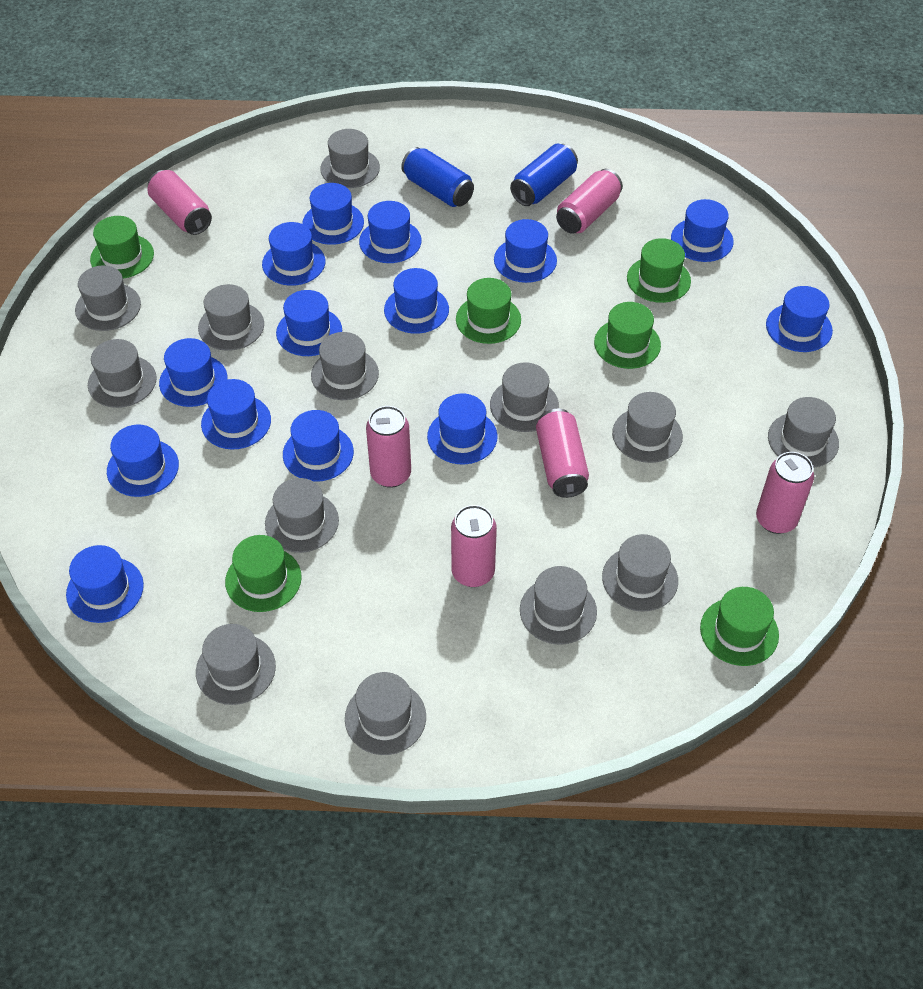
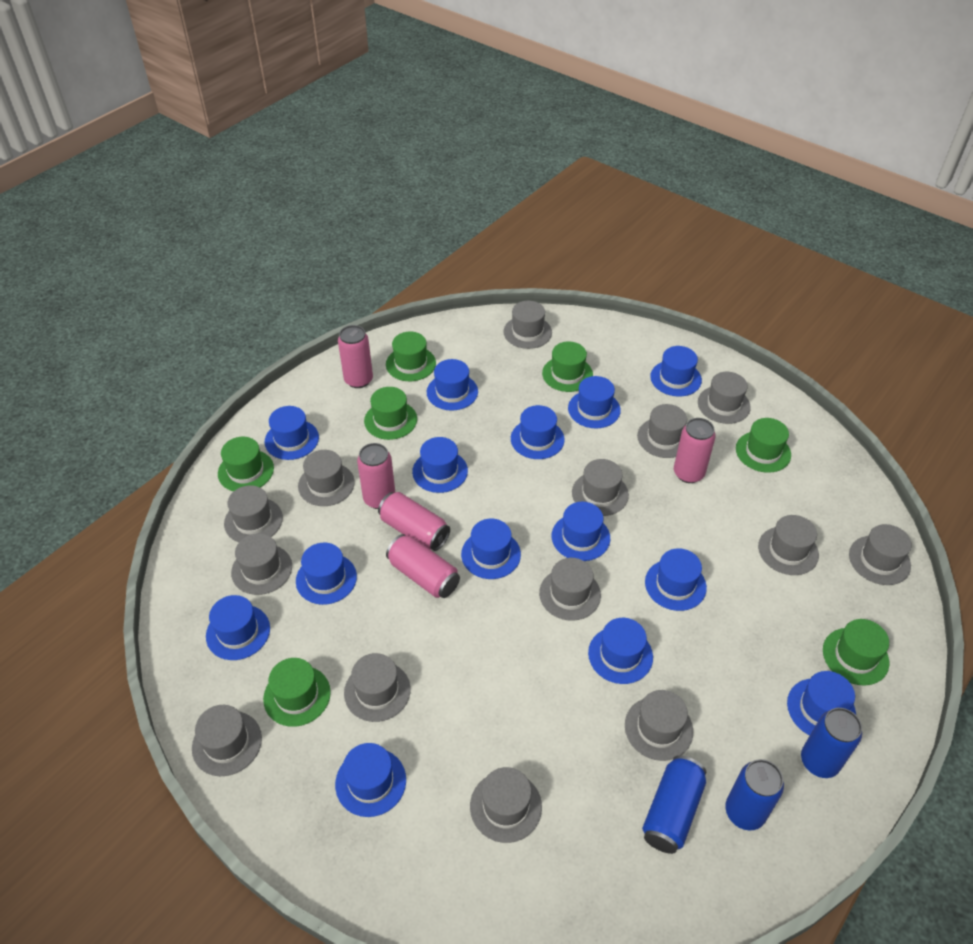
blue can: 2 -> 3
green hat: 6 -> 7
grey hat: 13 -> 14
pink can: 6 -> 5

